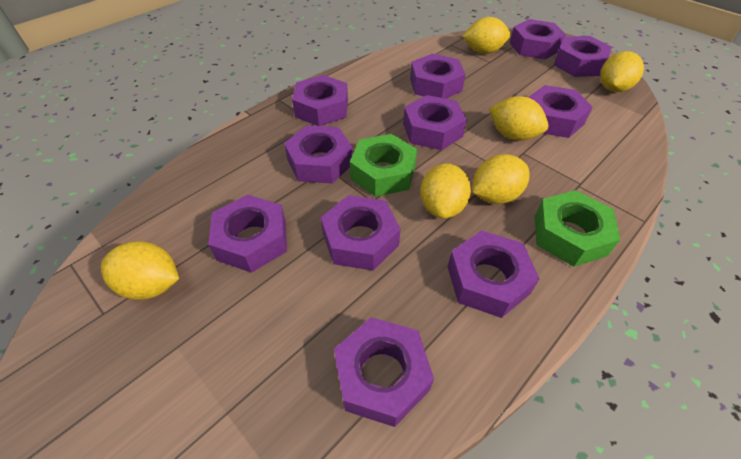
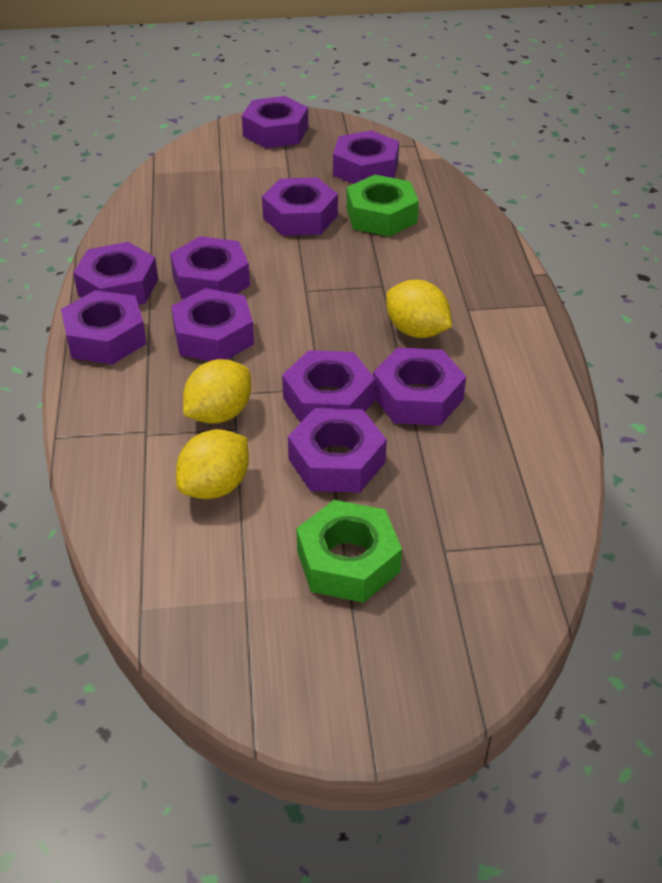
purple nut: 11 -> 10
yellow lemon: 6 -> 3

